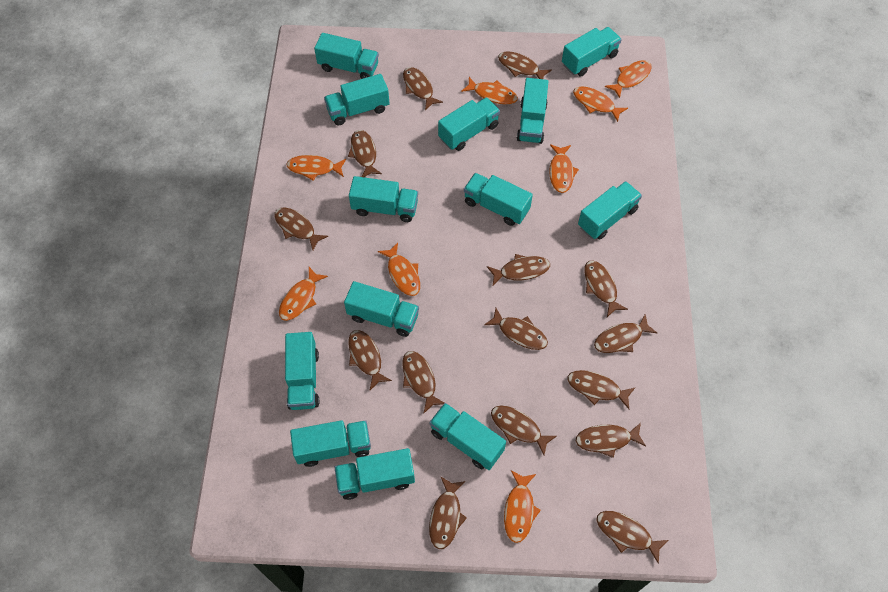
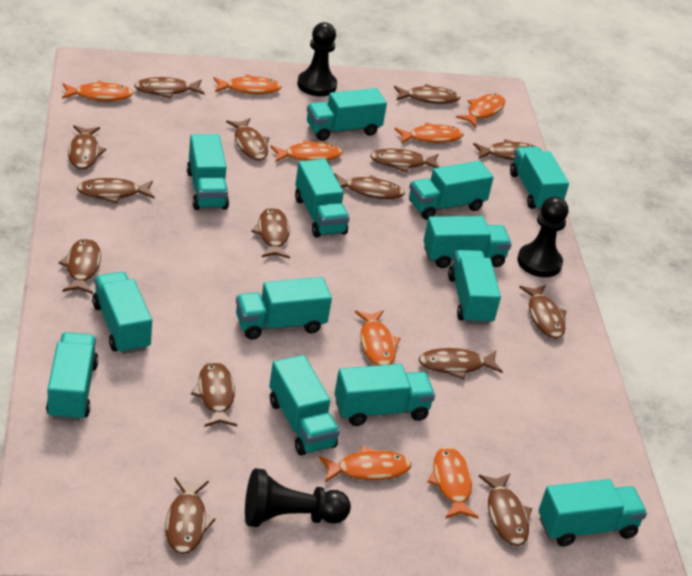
black pawn: 0 -> 3

